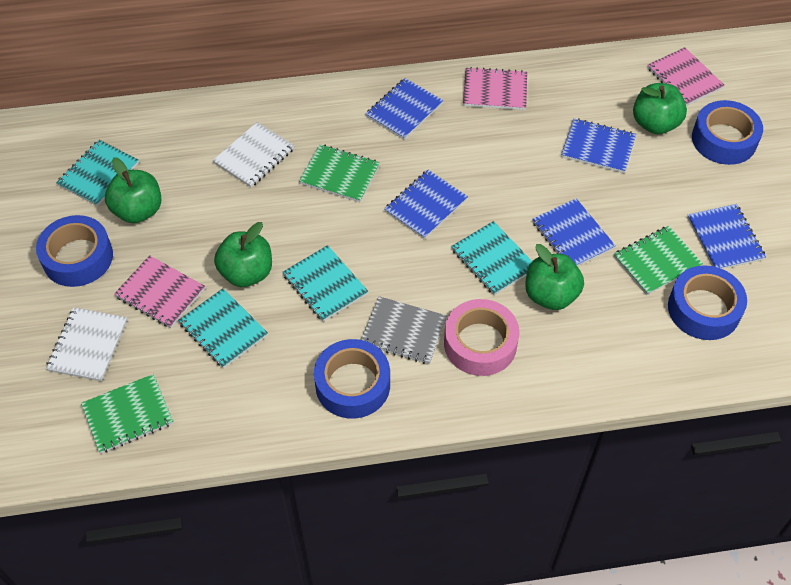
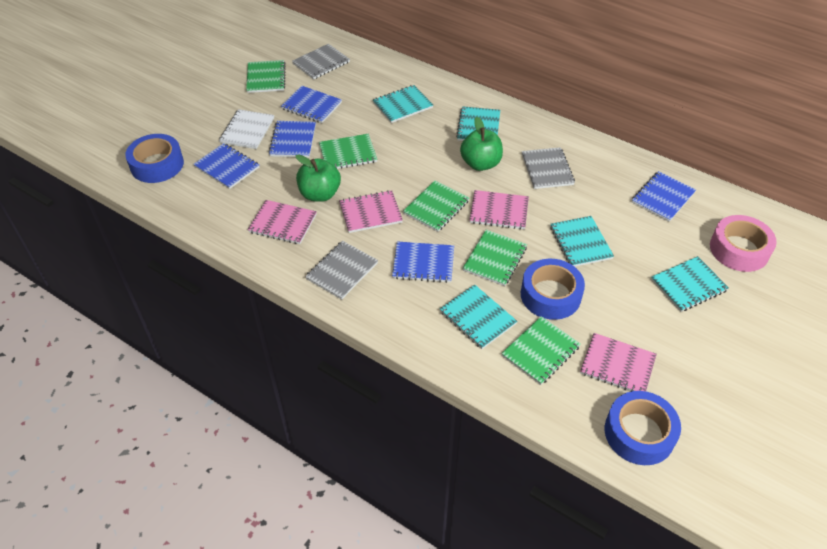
blue tape: 4 -> 3
green apple: 4 -> 2
green notebook: 3 -> 5
grey notebook: 1 -> 3
pink notebook: 3 -> 4
turquoise notebook: 4 -> 5
white notebook: 2 -> 1

